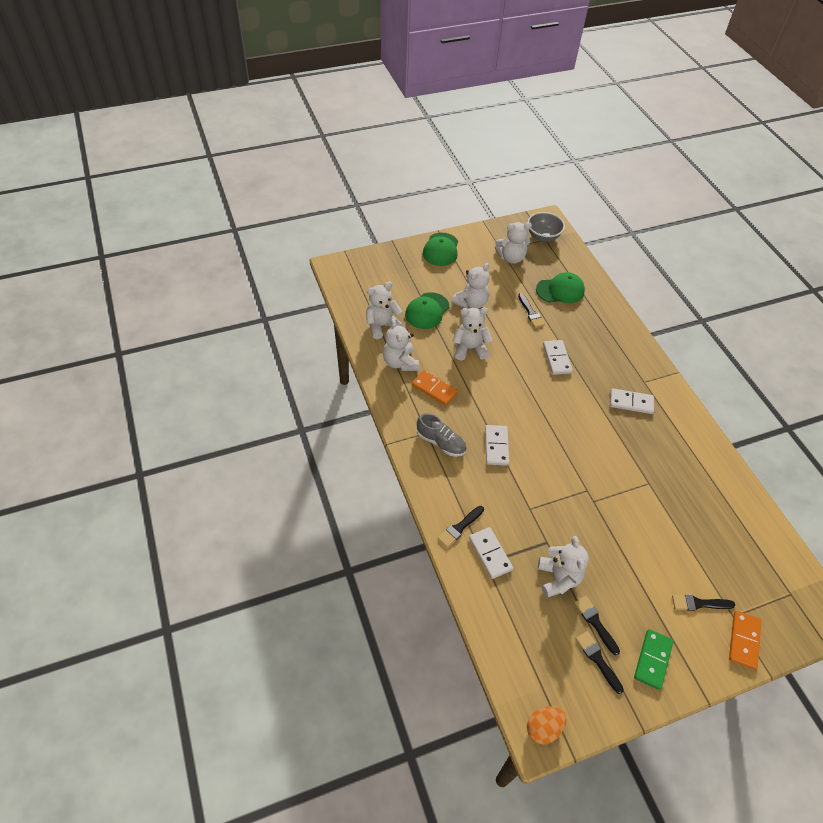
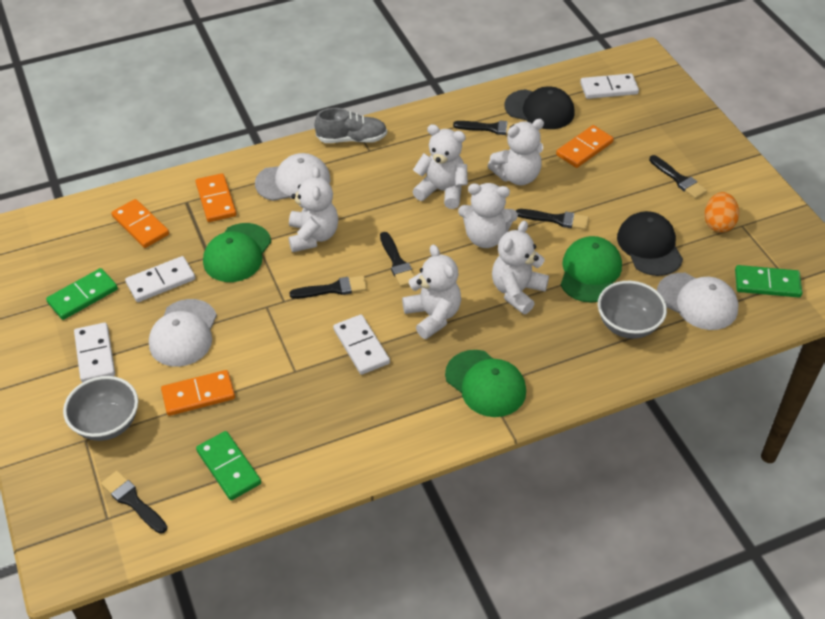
black brush: 5 -> 6
black cap: 0 -> 2
green domino: 1 -> 3
grey bowl: 1 -> 2
orange domino: 2 -> 4
white cap: 0 -> 3

